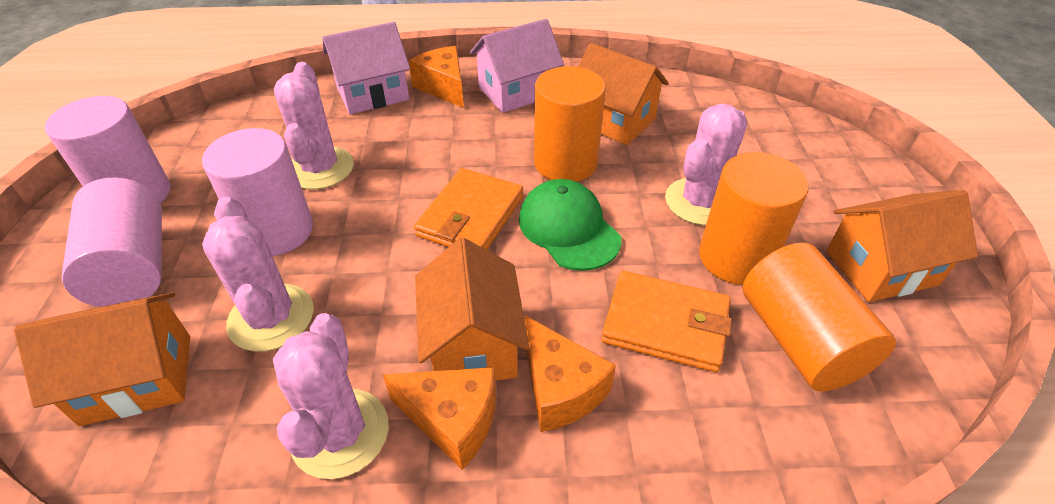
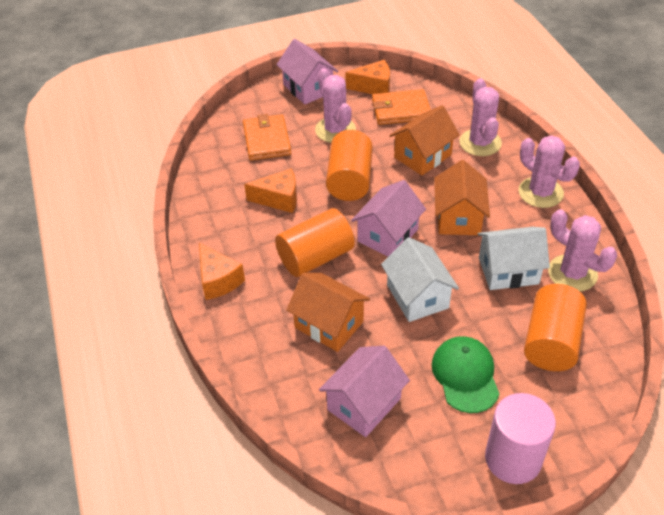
orange house: 4 -> 3
pink cylinder: 3 -> 1
pink house: 2 -> 3
white house: 0 -> 2

